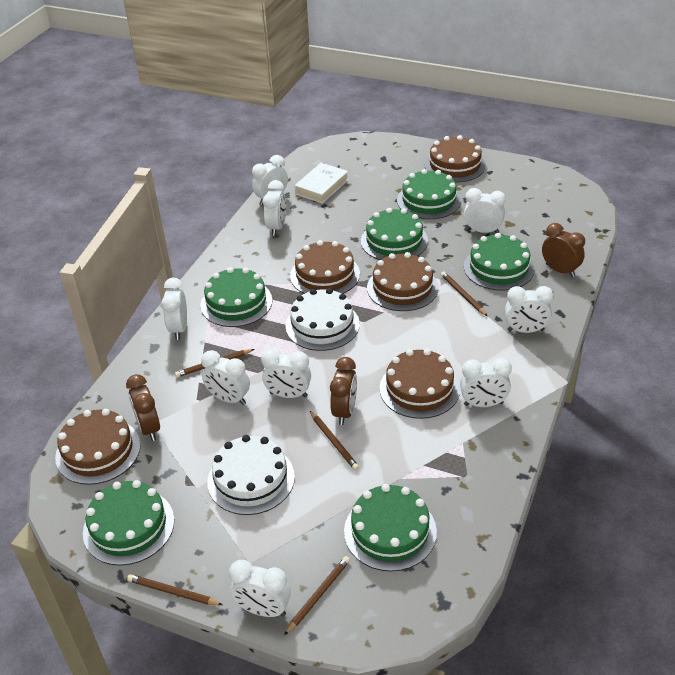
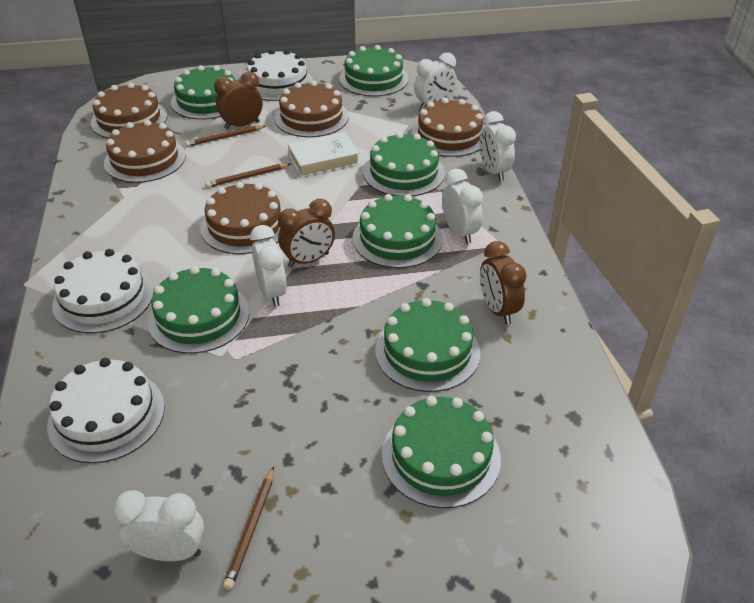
brown pencil: 5 -> 3
green cake: 6 -> 7
white cake: 2 -> 3
white clock: 9 -> 5

